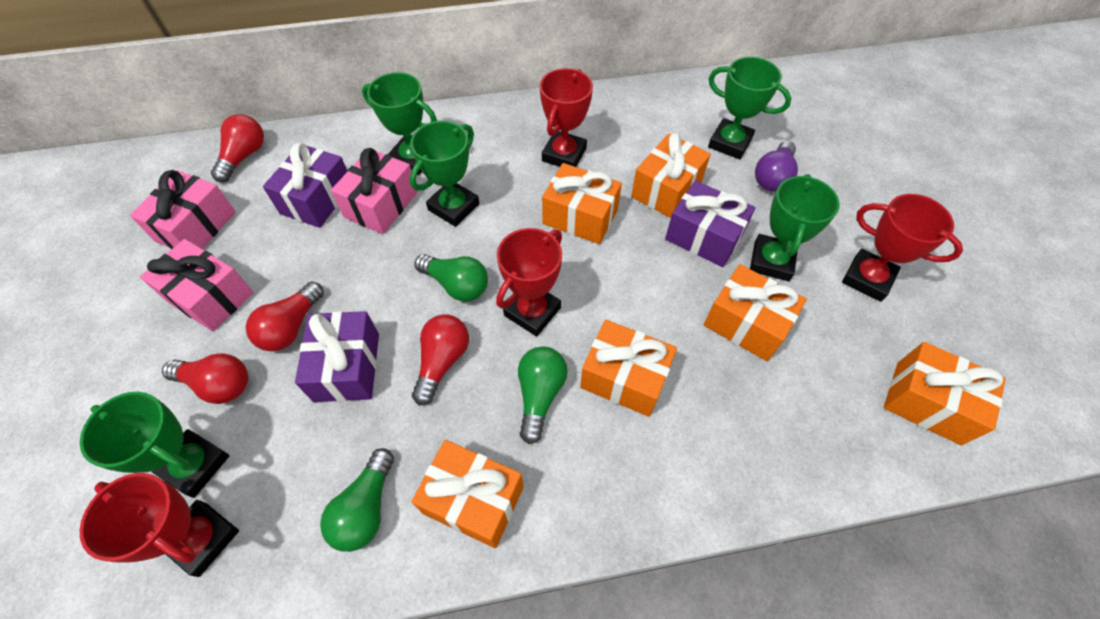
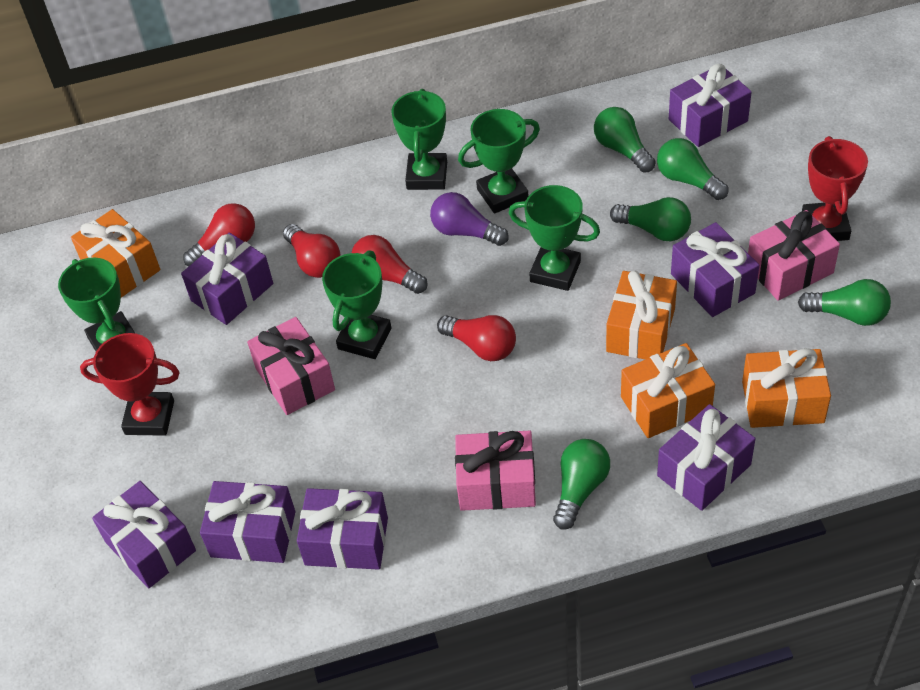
green light bulb: 3 -> 5
orange gift: 6 -> 4
purple gift: 3 -> 7
red trophy: 4 -> 2

